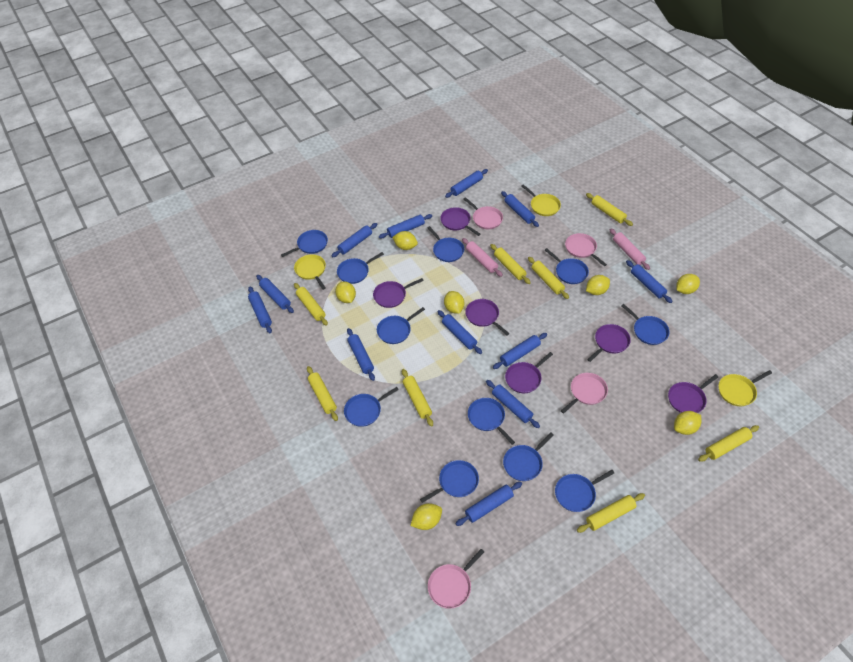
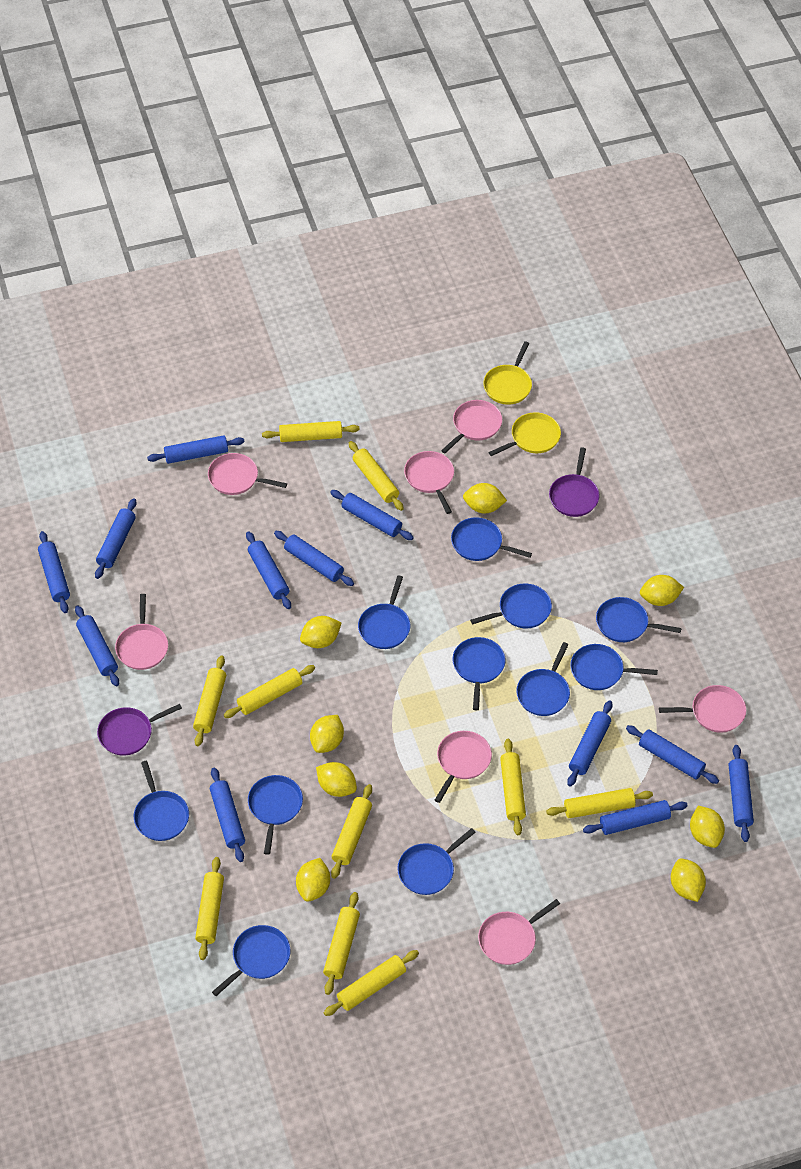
pink pan: 4 -> 7
pink rolling pin: 2 -> 0
purple pan: 6 -> 2
yellow lemon: 7 -> 8
yellow pan: 3 -> 2
yellow rolling pin: 8 -> 10

